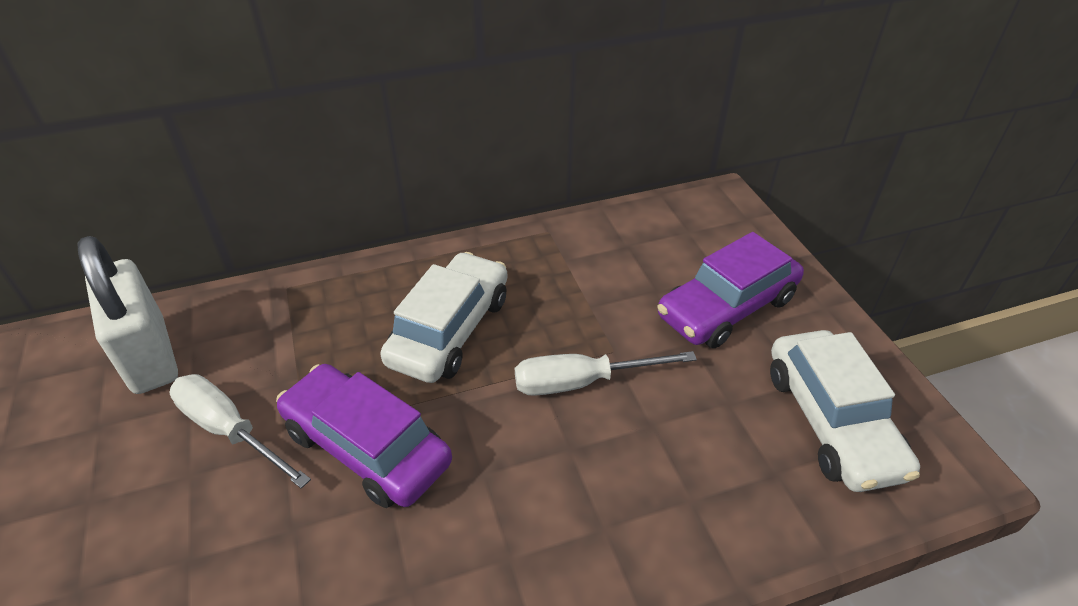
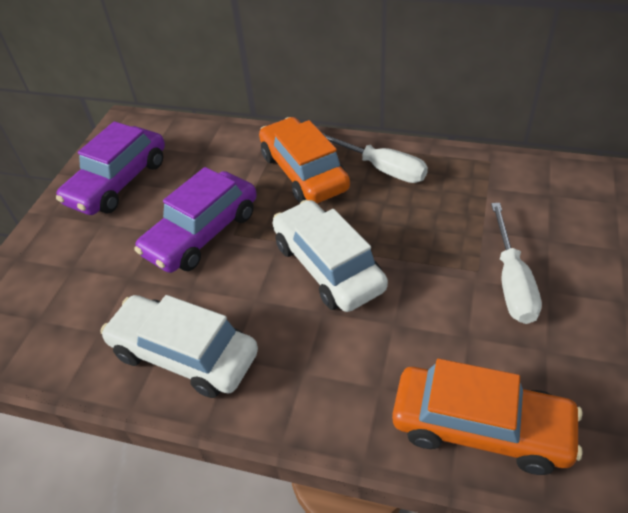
orange car: 0 -> 2
white padlock: 1 -> 0

